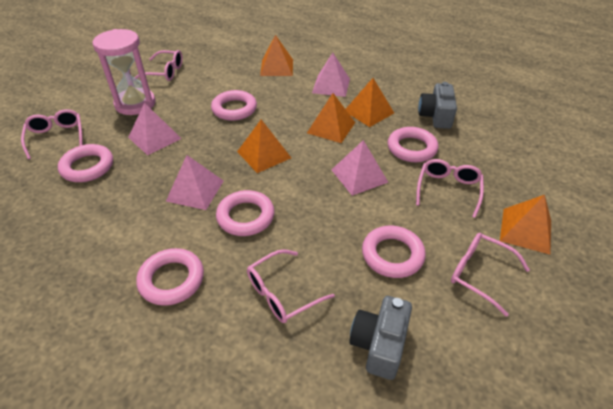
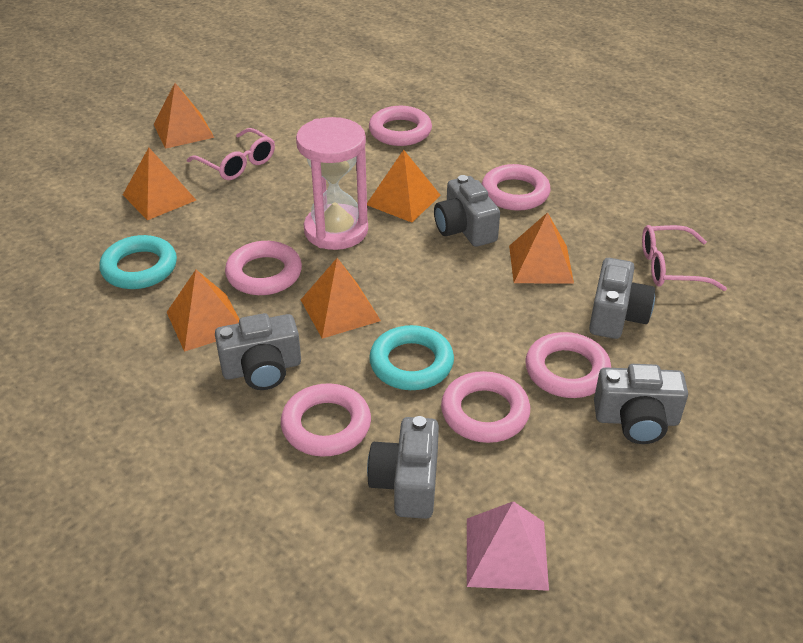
grey camera: 2 -> 5
orange pyramid: 5 -> 6
pink glasses: 5 -> 2
pink pyramid: 4 -> 1
turquoise ring: 0 -> 2

